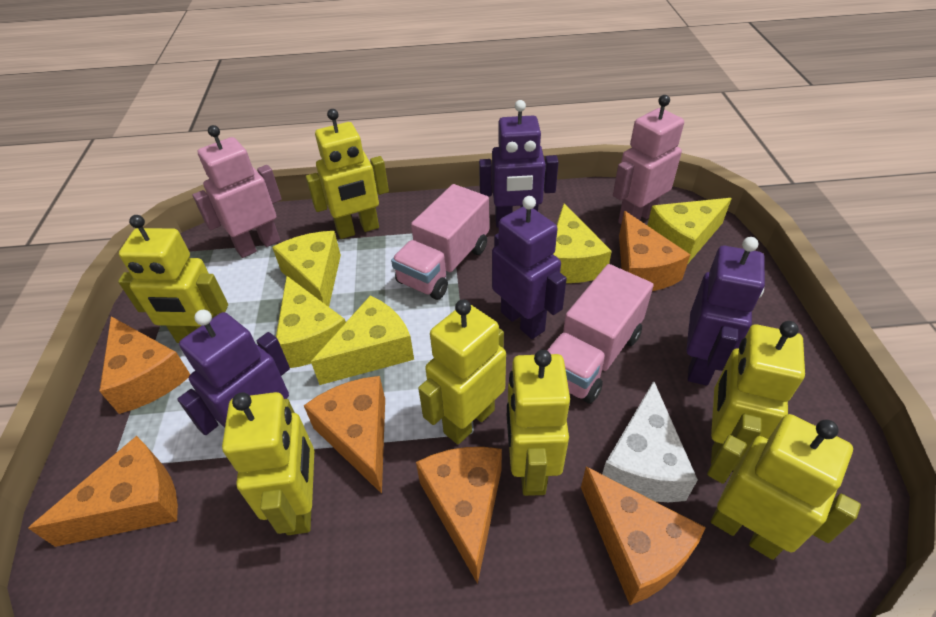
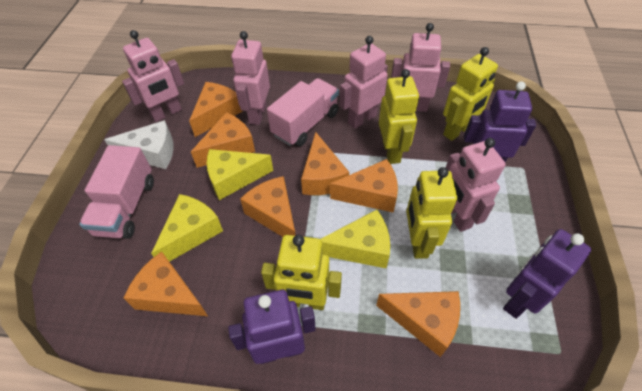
orange cheese: 6 -> 7
pink robot: 2 -> 5
purple robot: 4 -> 3
yellow cheese: 5 -> 3
yellow robot: 7 -> 4

